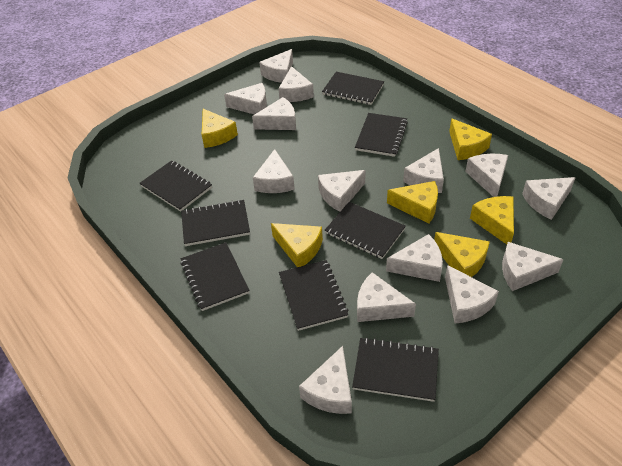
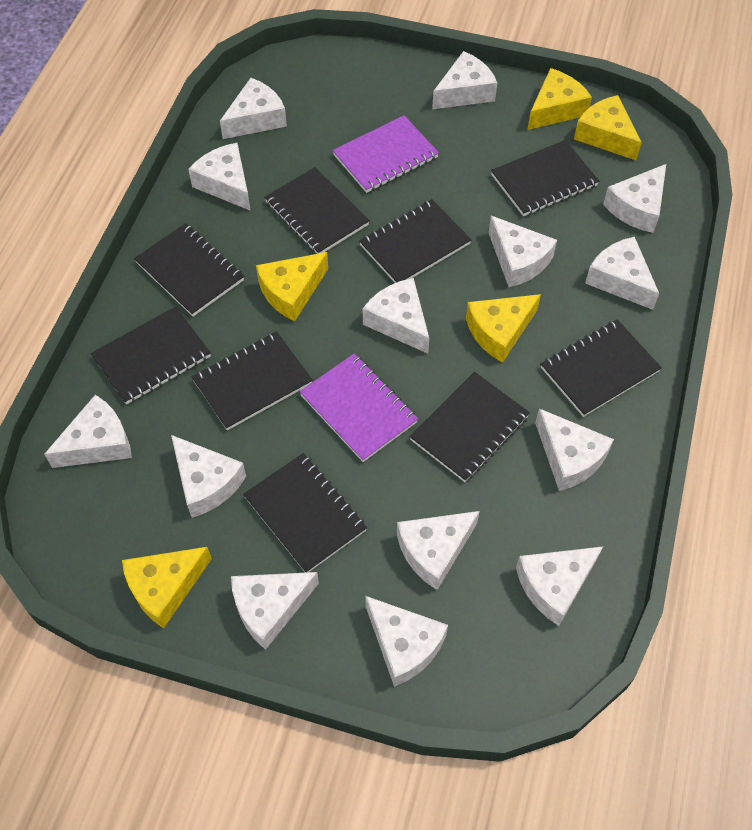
black notebook: 8 -> 9
purple notebook: 0 -> 2
yellow cheese: 6 -> 5

